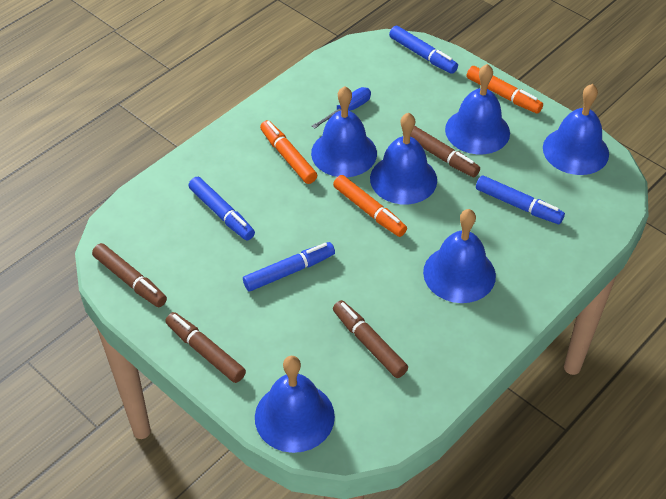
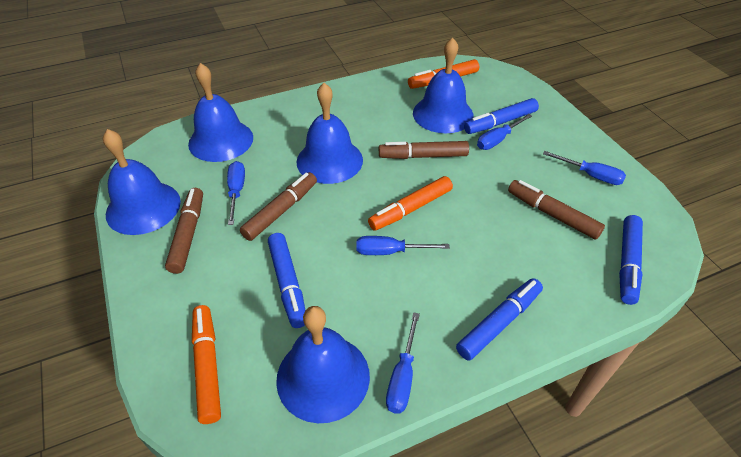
blue bell: 6 -> 5
blue screwdriver: 1 -> 5

